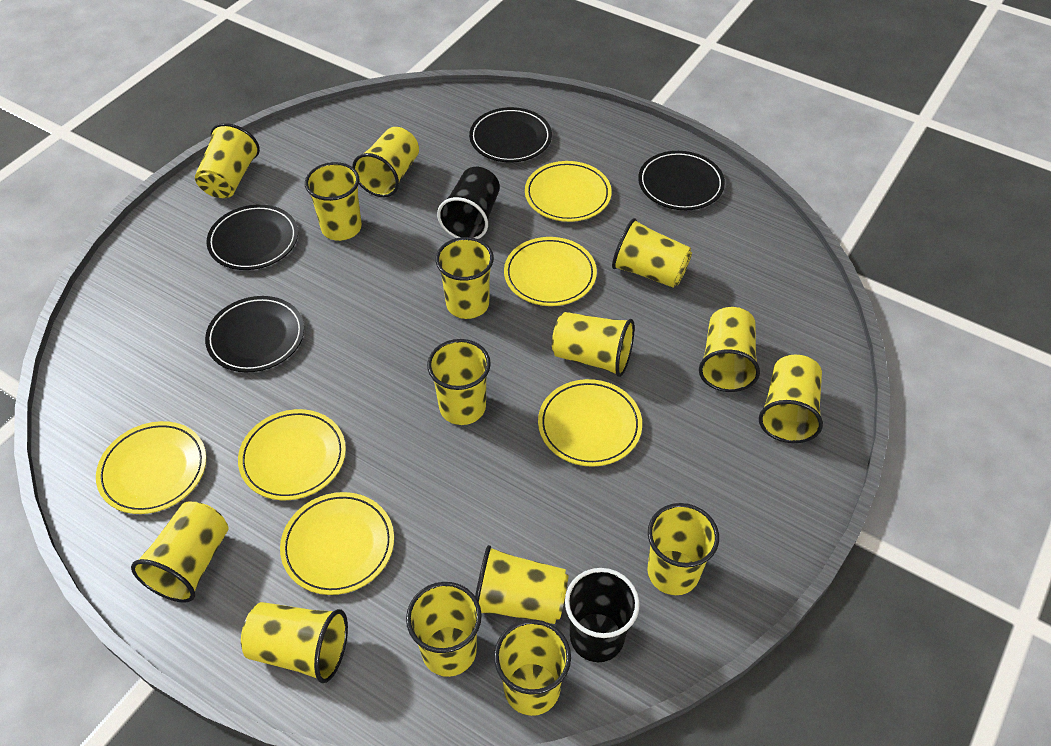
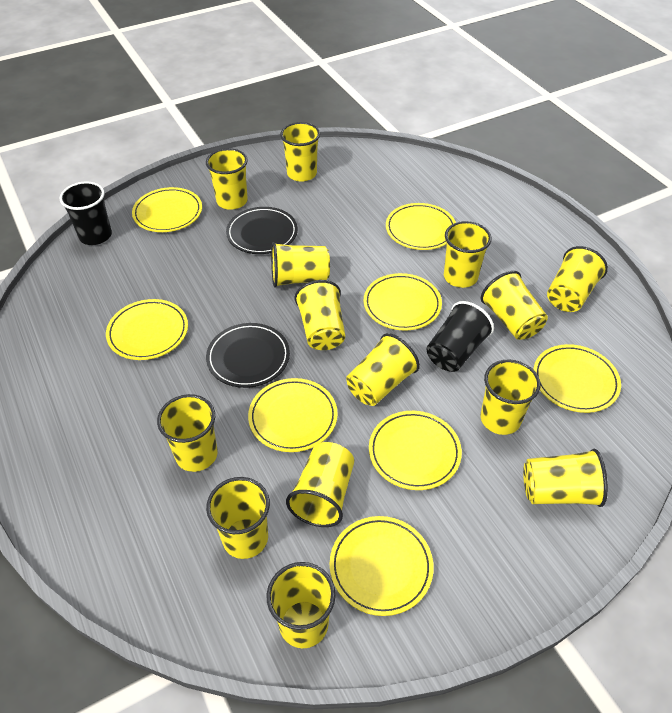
black plate: 4 -> 2
yellow cup: 15 -> 14
yellow plate: 6 -> 8

